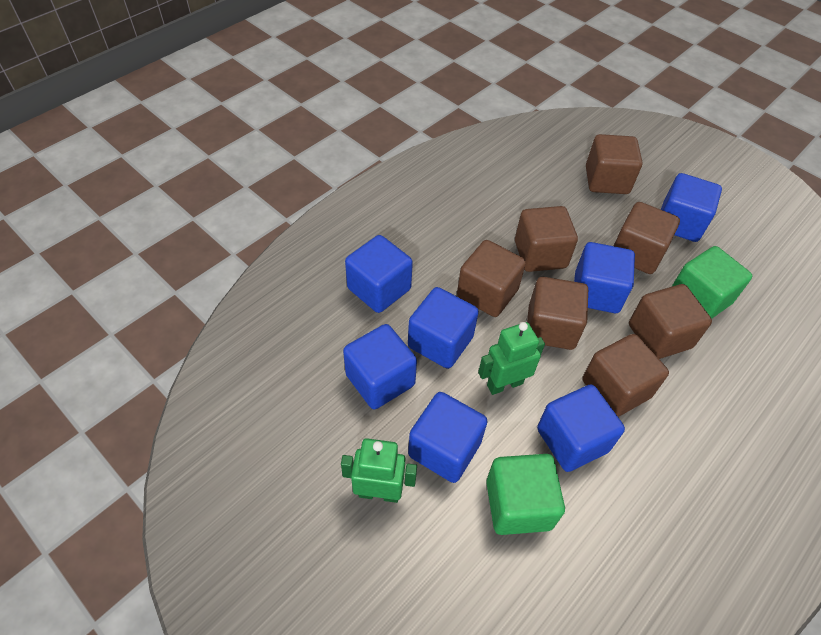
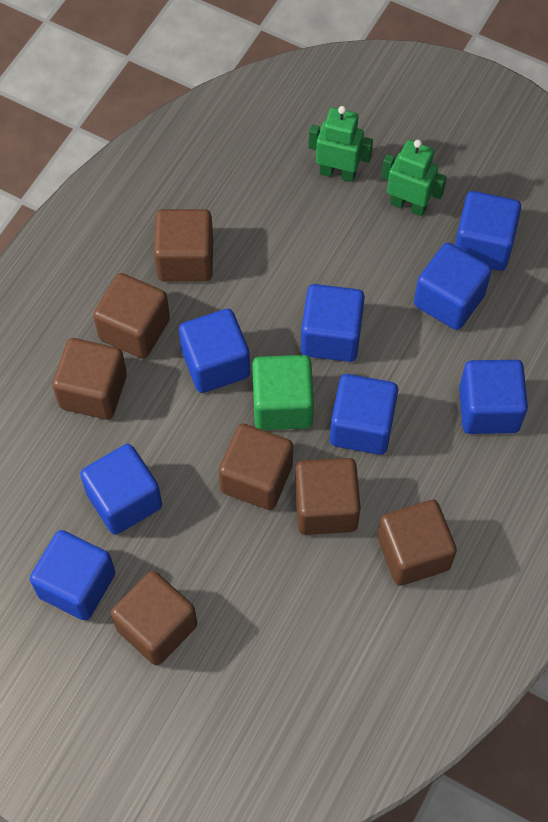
blue cube: 7 -> 8
green cube: 2 -> 1

